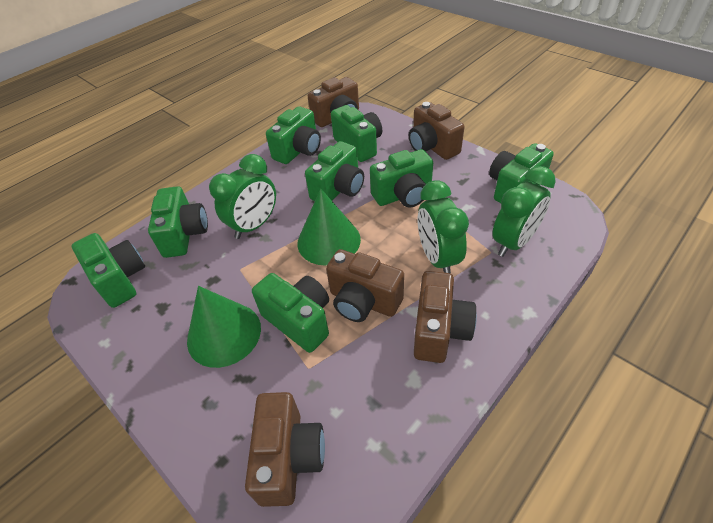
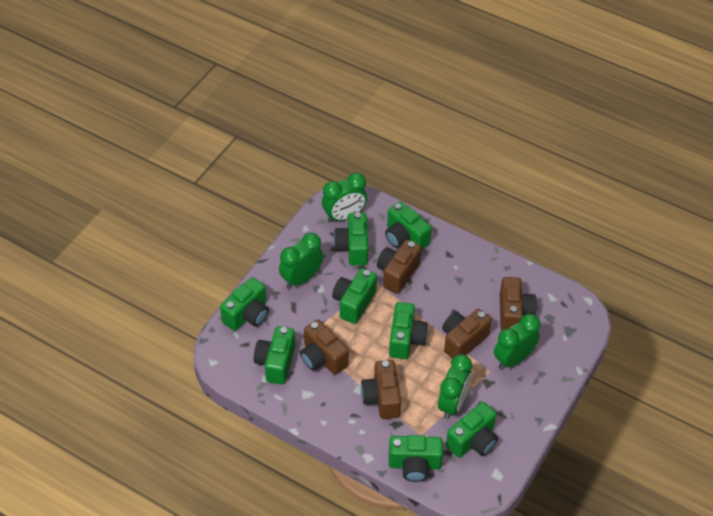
green clock: 3 -> 4
green cone: 2 -> 0

